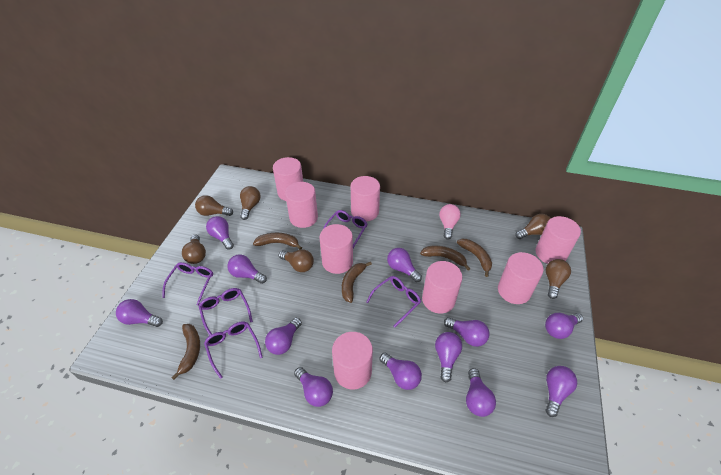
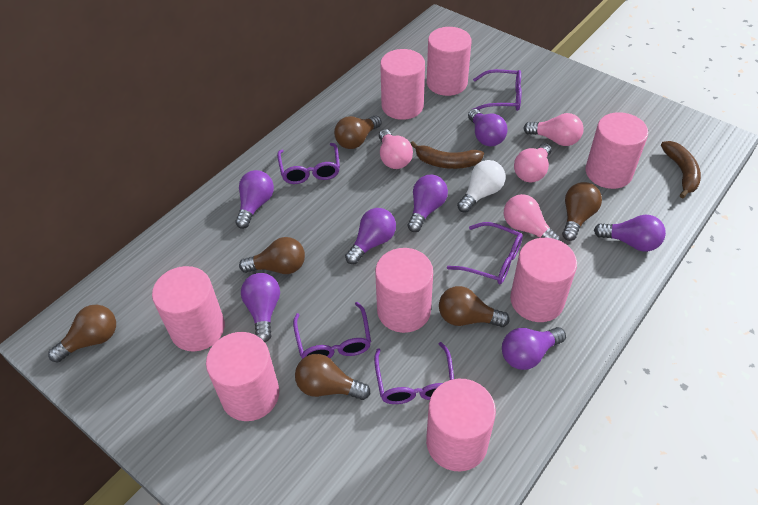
brown banana: 5 -> 2
pink light bulb: 1 -> 4
purple light bulb: 12 -> 7
white light bulb: 0 -> 1

